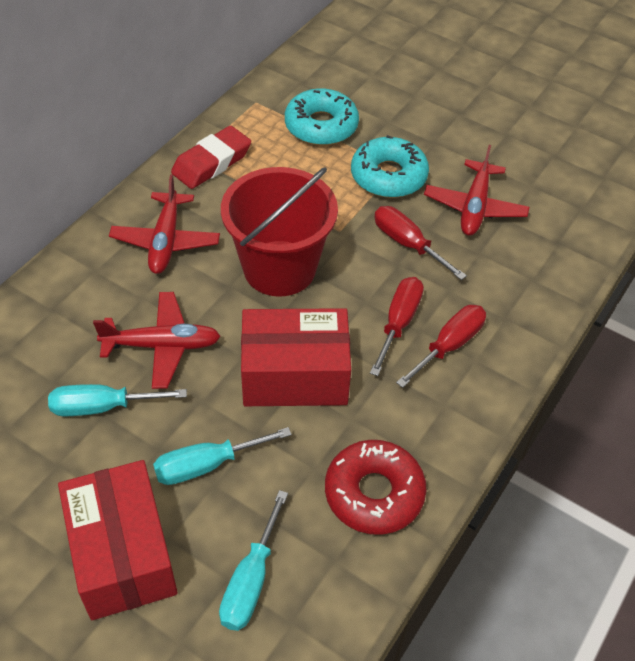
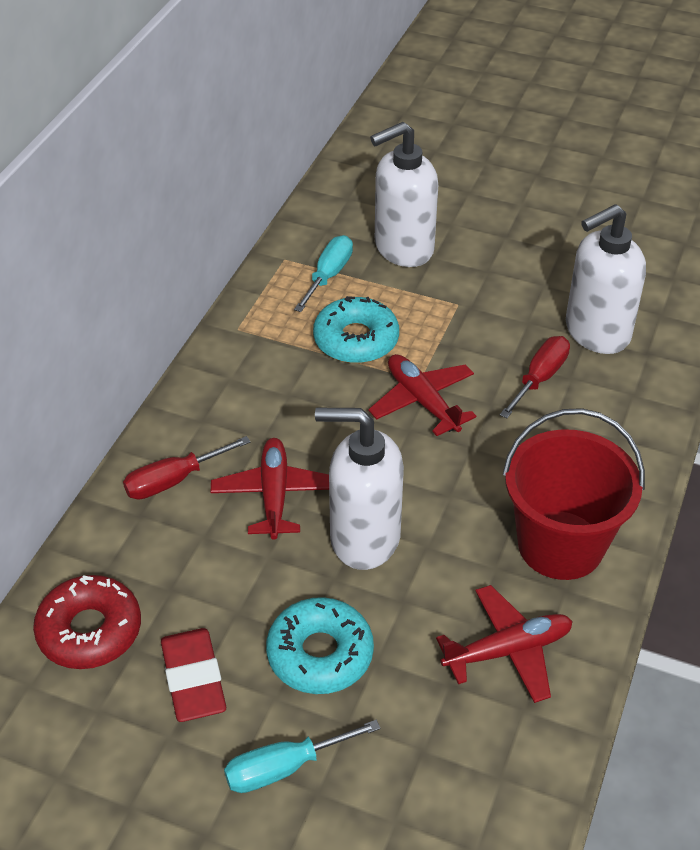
red box: 2 -> 0
red screwdriver: 3 -> 2
turquoise screwdriver: 3 -> 2
white soap dispenser: 0 -> 3

